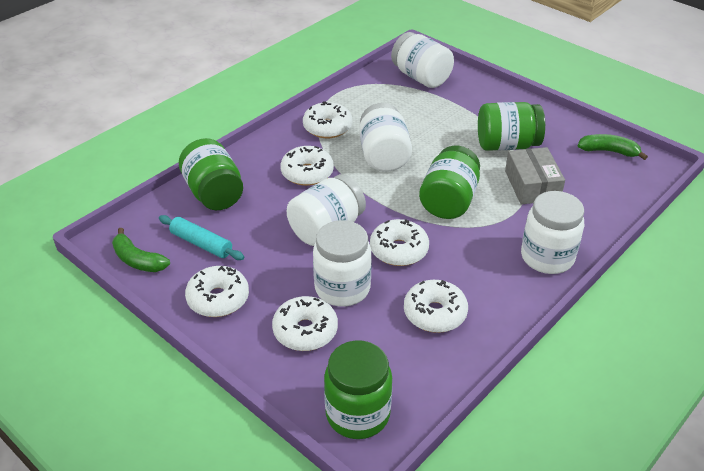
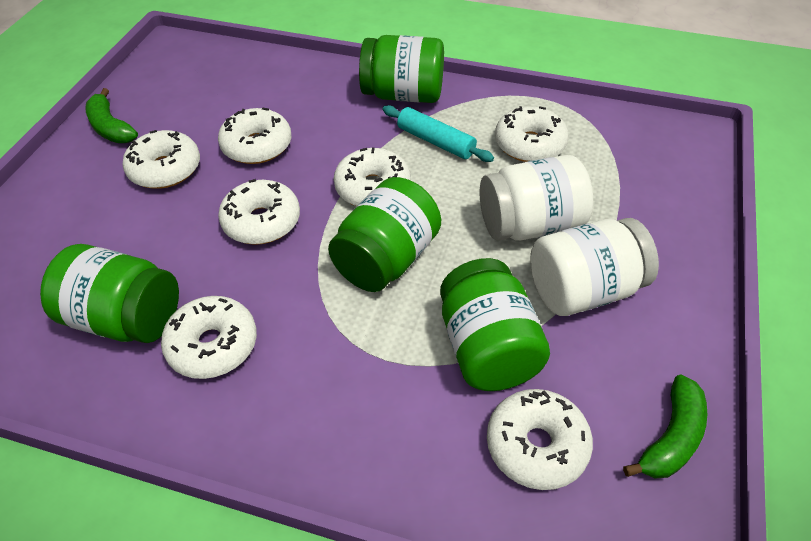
grey box: 1 -> 0
white donut: 6 -> 7
white jar: 5 -> 2

